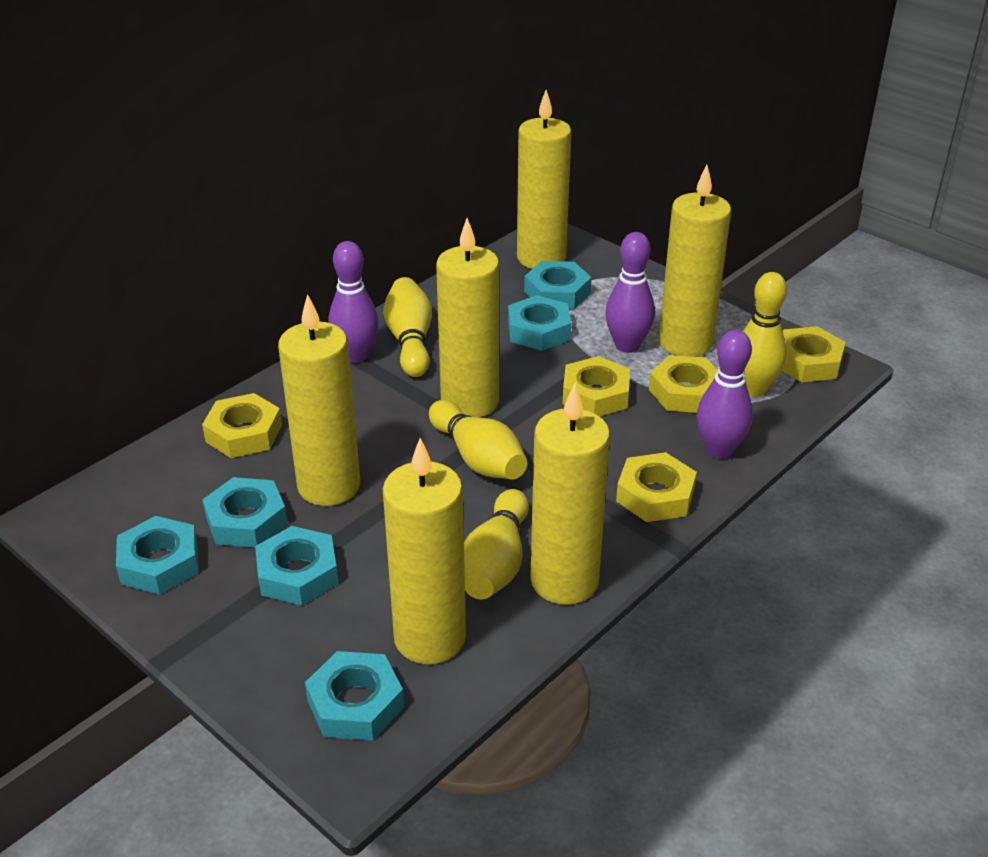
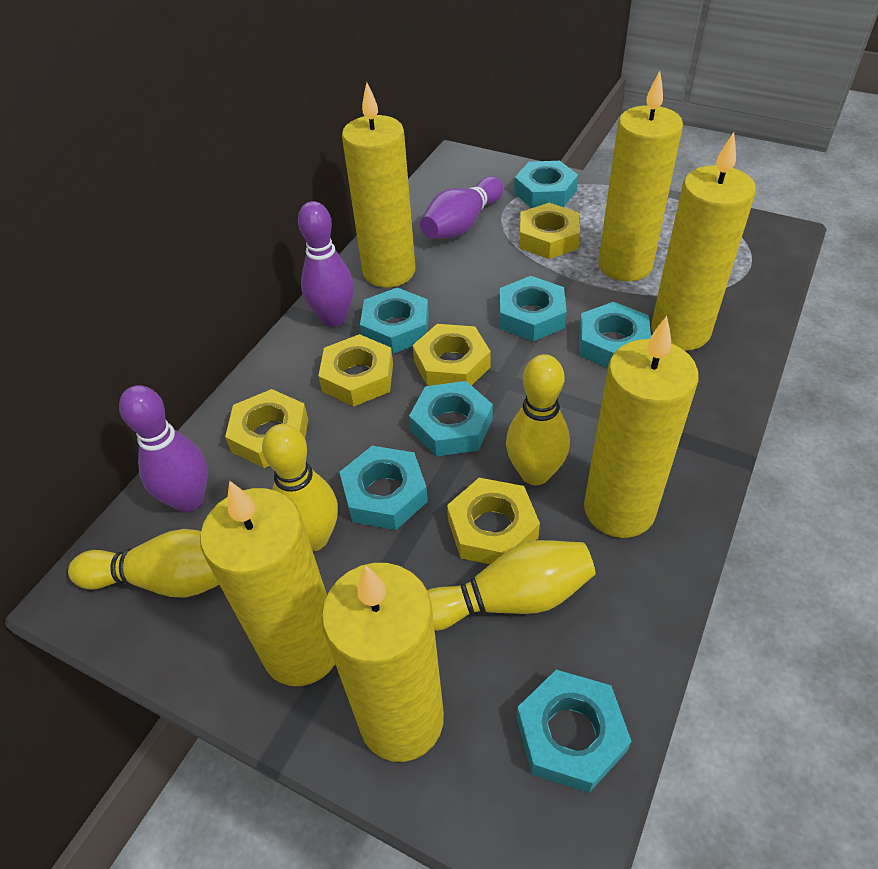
turquoise nut: 6 -> 7

